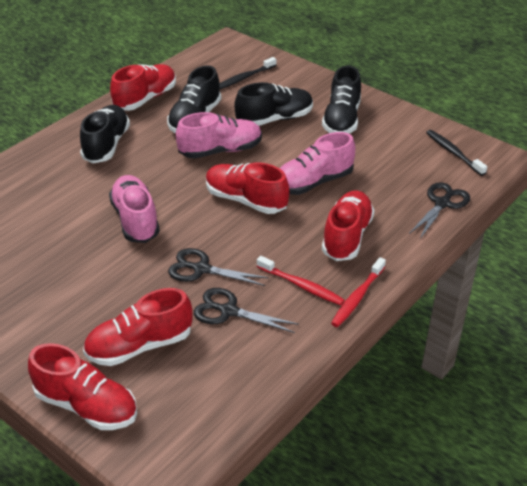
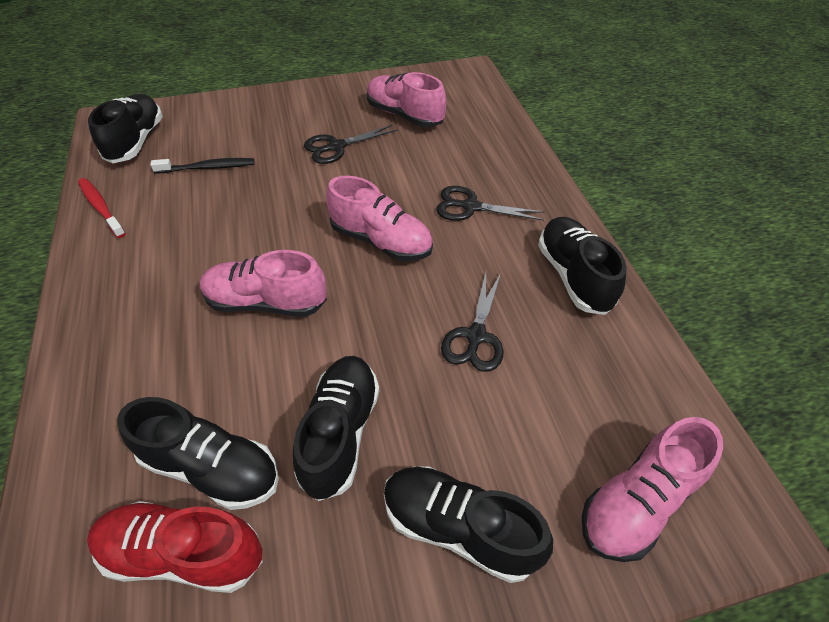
black shoe: 4 -> 5
black toothbrush: 2 -> 1
pink shoe: 3 -> 4
red shoe: 5 -> 1
red toothbrush: 2 -> 1

